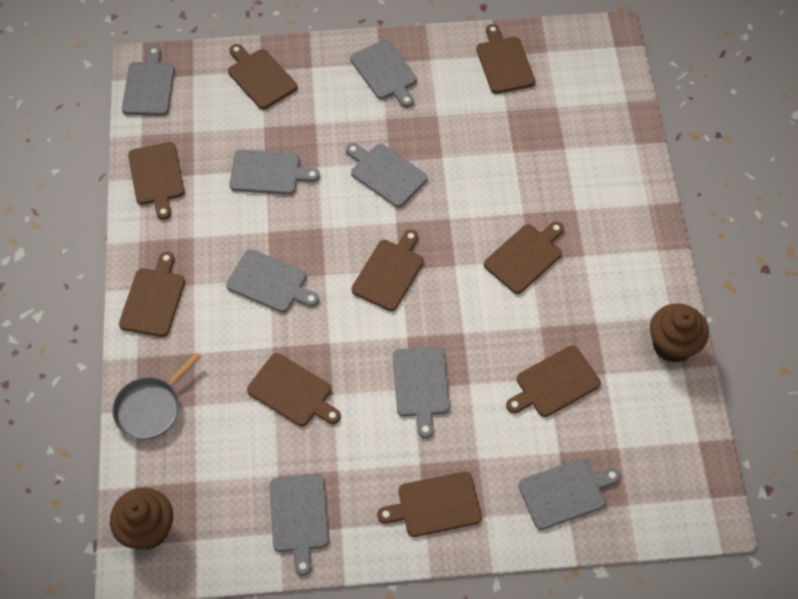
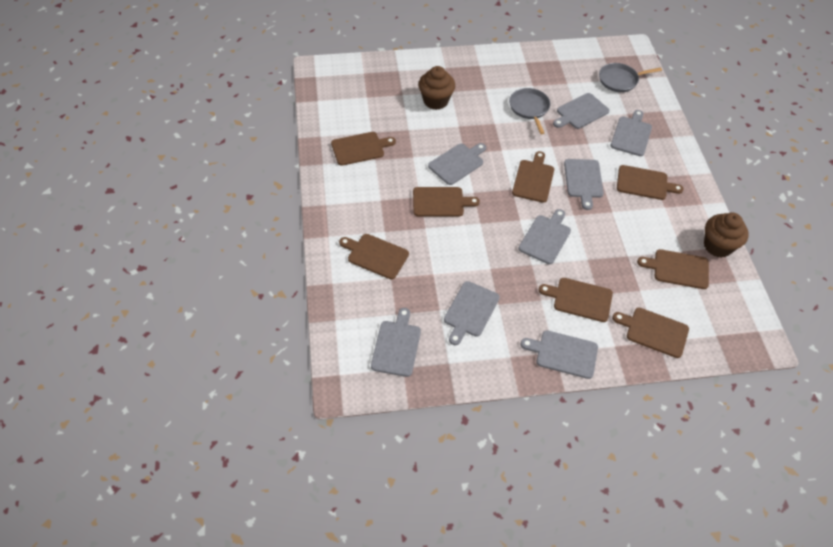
brown cutting board: 9 -> 8
grey pan: 1 -> 2

